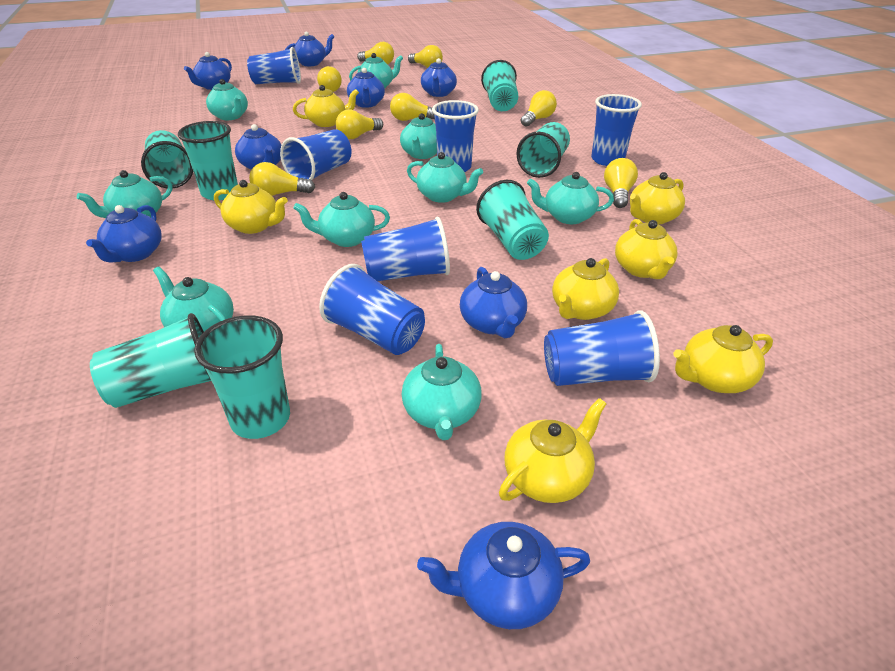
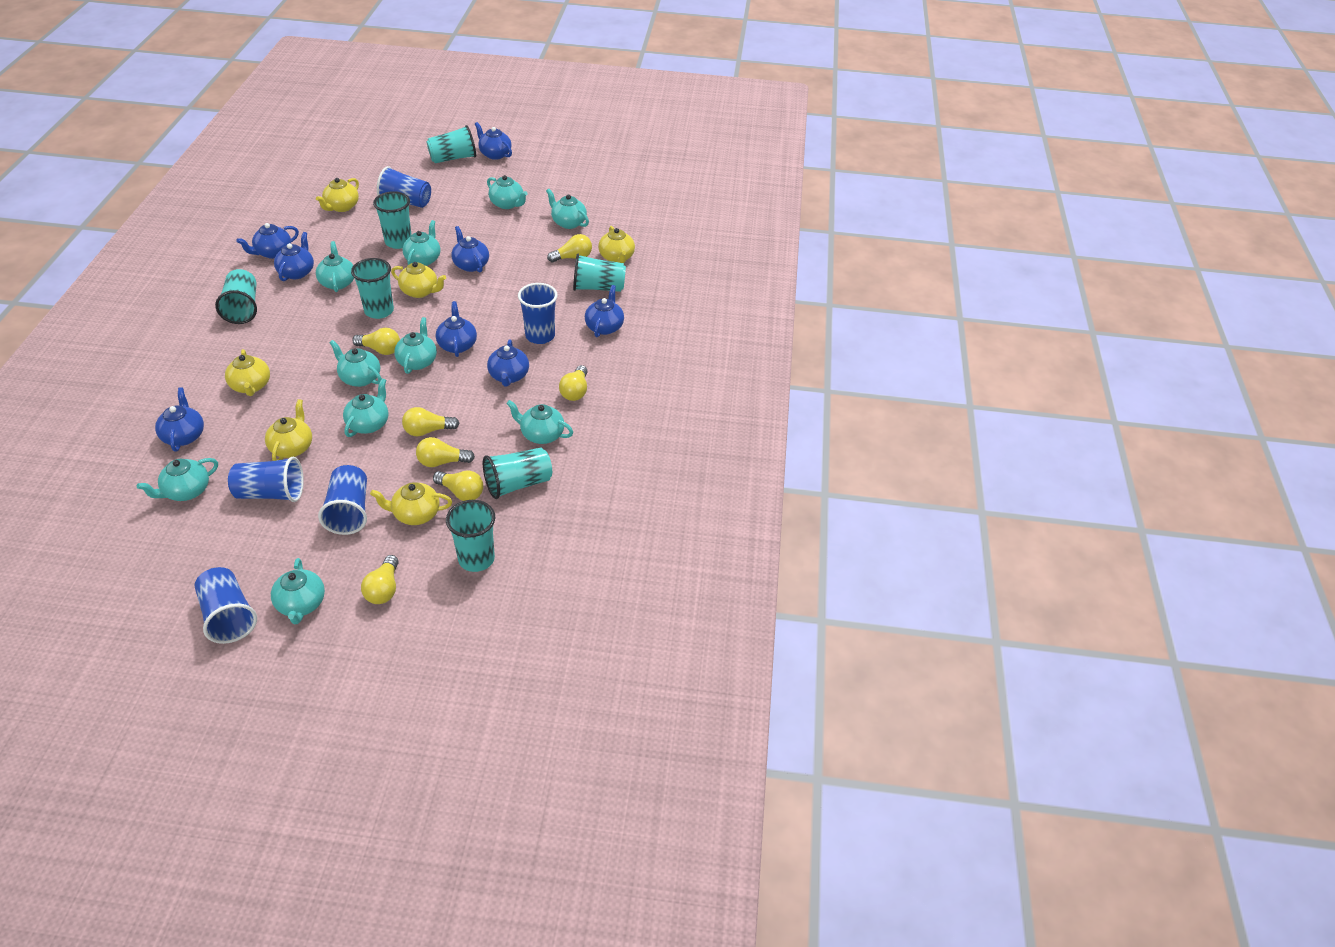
blue cup: 7 -> 5
turquoise teapot: 9 -> 10
yellow light bulb: 8 -> 7
yellow teapot: 7 -> 6

